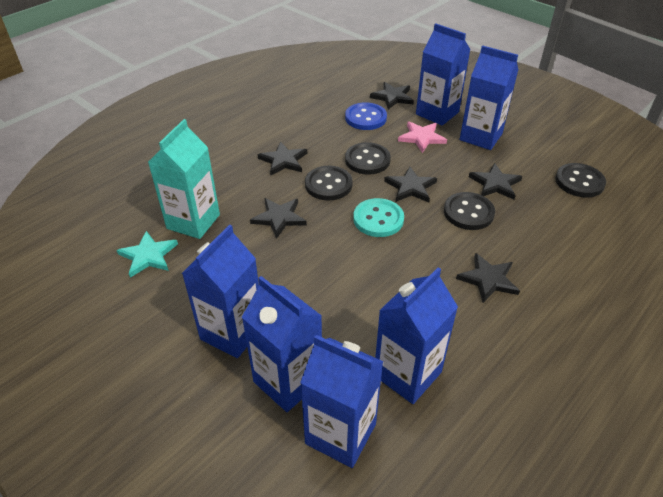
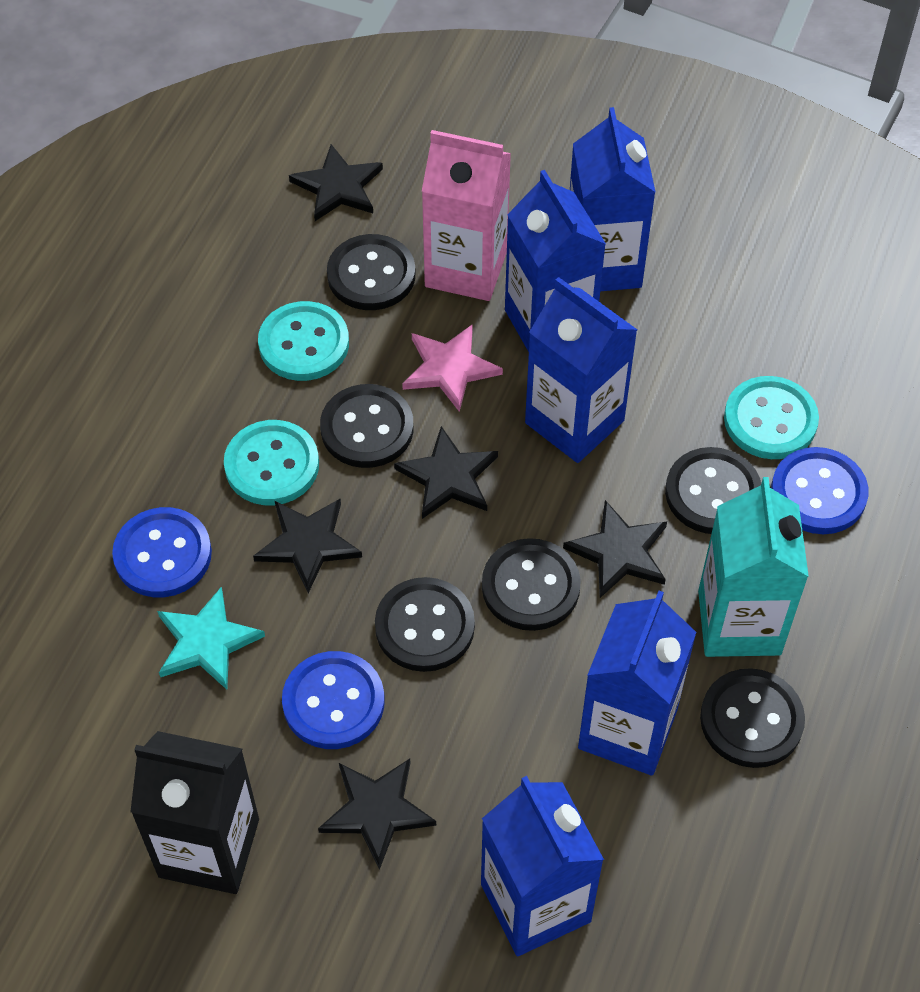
black button: 4 -> 6
black carton: 0 -> 1
black star: 6 -> 5
blue button: 1 -> 3
blue carton: 6 -> 5
pink carton: 0 -> 1
turquoise button: 1 -> 3

